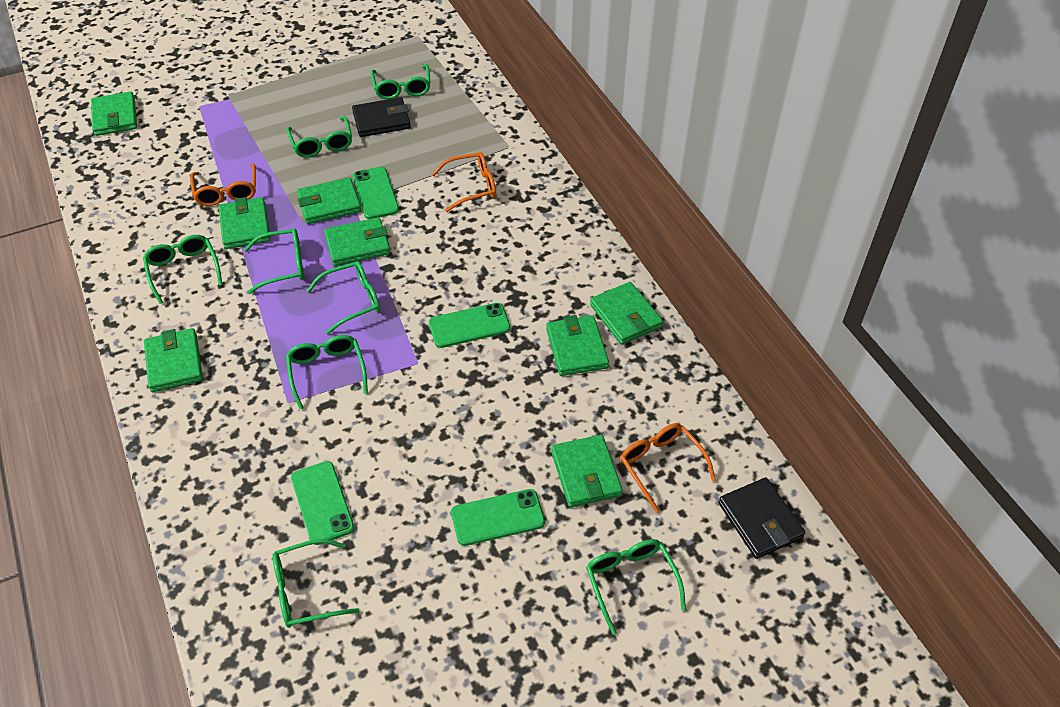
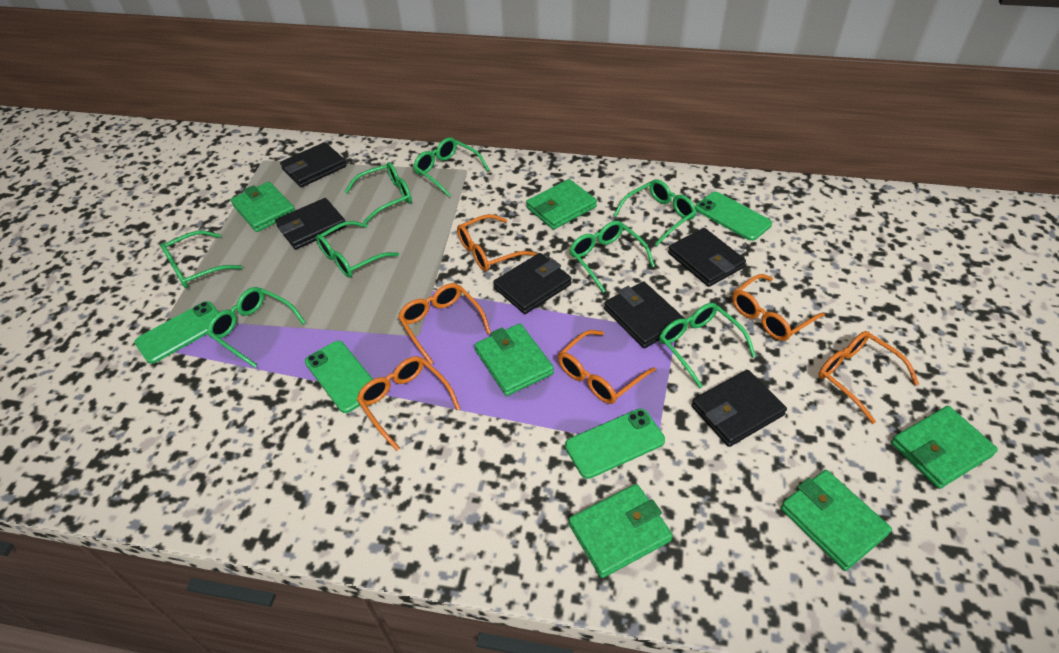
black wallet: 2 -> 6
green wallet: 8 -> 6
orange glasses: 3 -> 6

